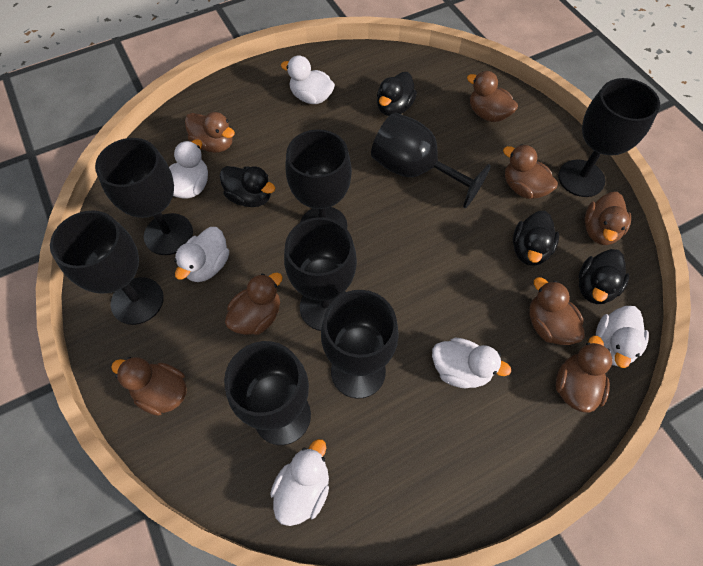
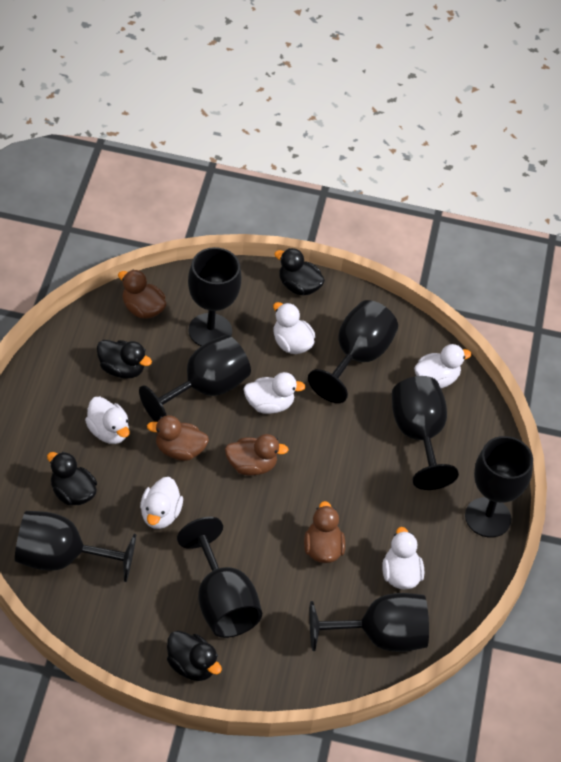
brown duck: 8 -> 4

